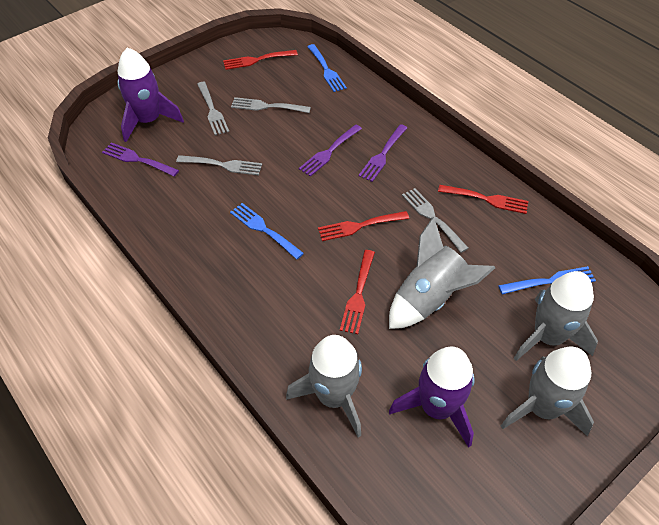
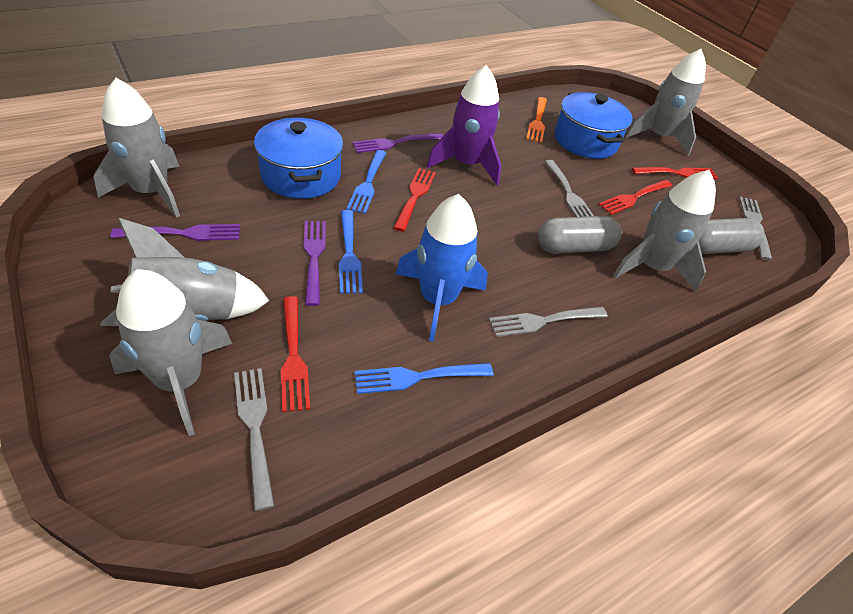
blue pot: 0 -> 2
blue rocket: 0 -> 1
grey capsule: 0 -> 2
grey rocket: 4 -> 5
orange fork: 0 -> 1
purple rocket: 2 -> 1

